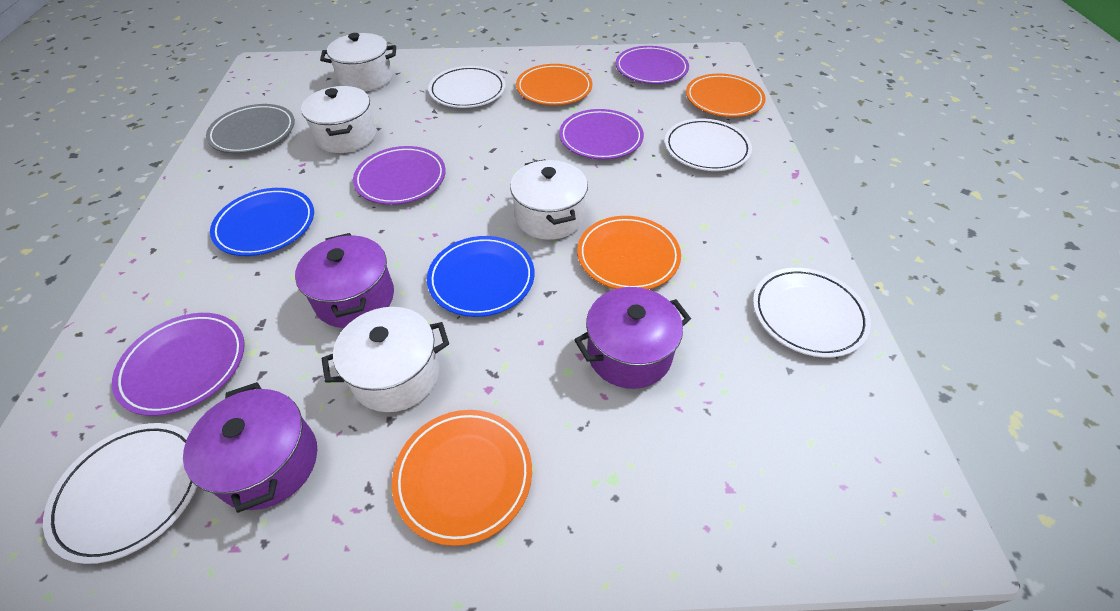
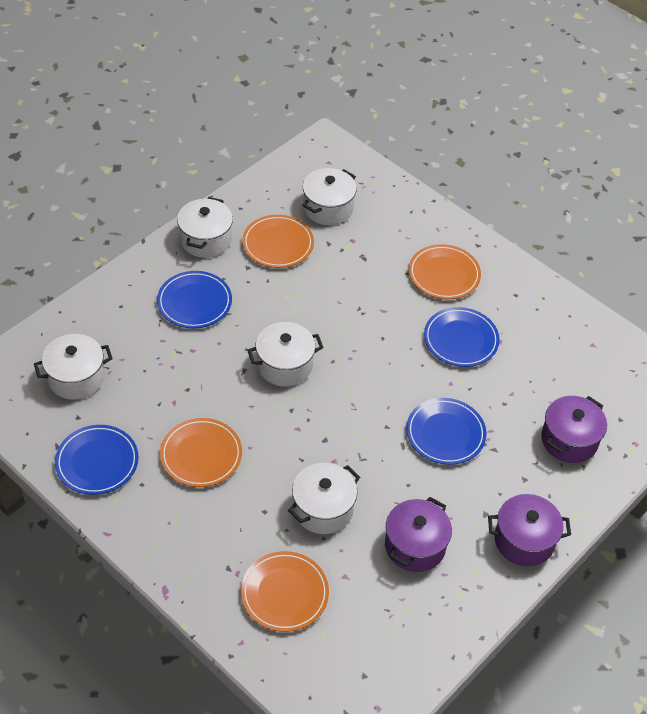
blue plate: 2 -> 4
grey plate: 1 -> 0
purple plate: 4 -> 0
white plate: 4 -> 0
white pot: 4 -> 5

